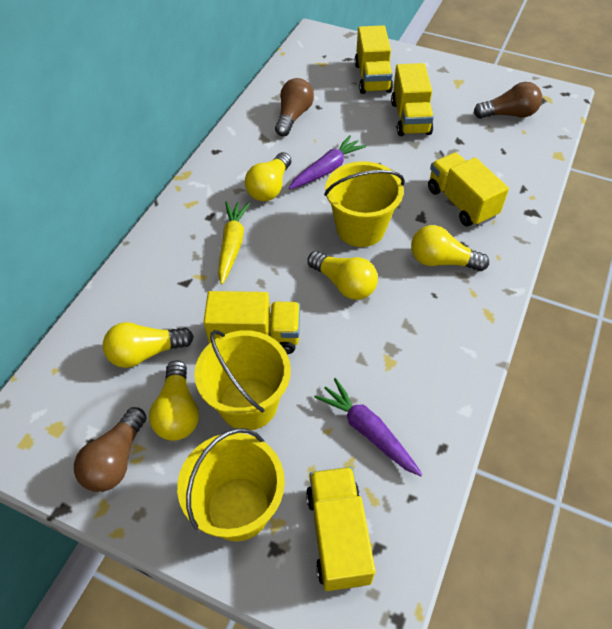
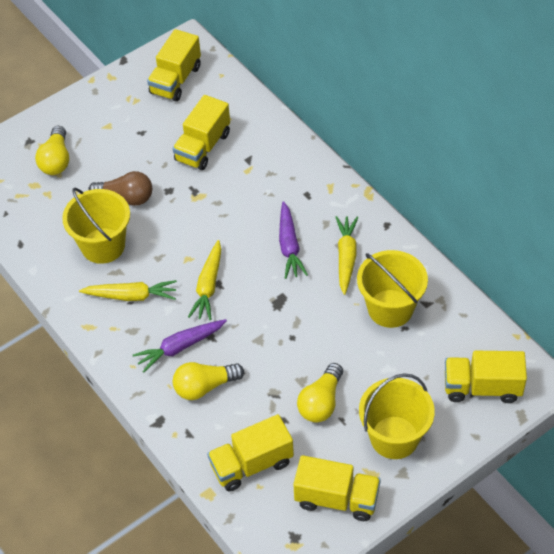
brown light bulb: 3 -> 1
yellow carrot: 1 -> 3
yellow light bulb: 5 -> 3

